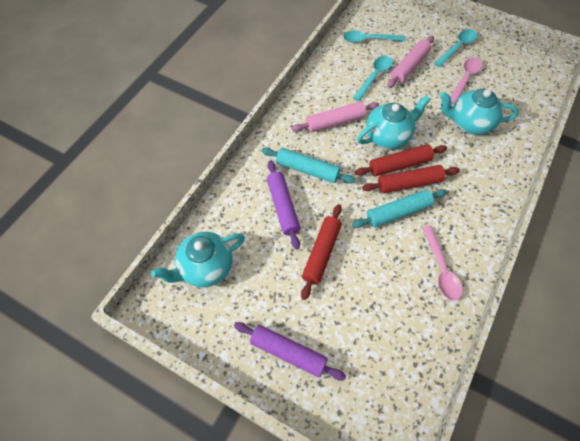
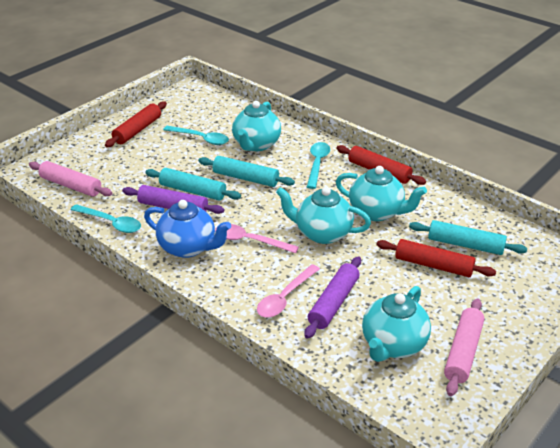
blue teapot: 0 -> 1
turquoise rolling pin: 2 -> 3
turquoise teapot: 3 -> 4

